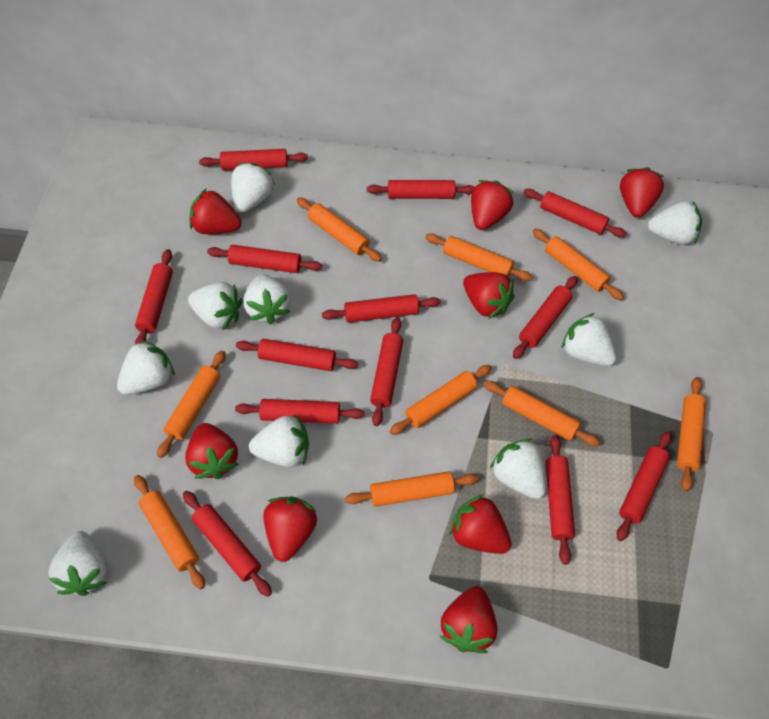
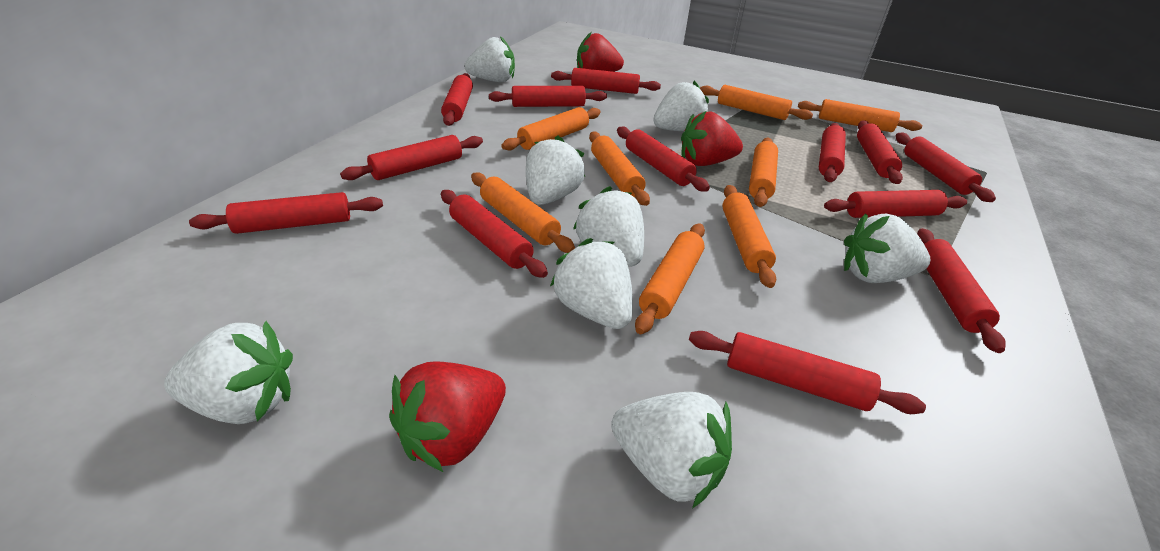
orange rolling pin: 9 -> 8
red strawberry: 8 -> 3
white strawberry: 9 -> 8

